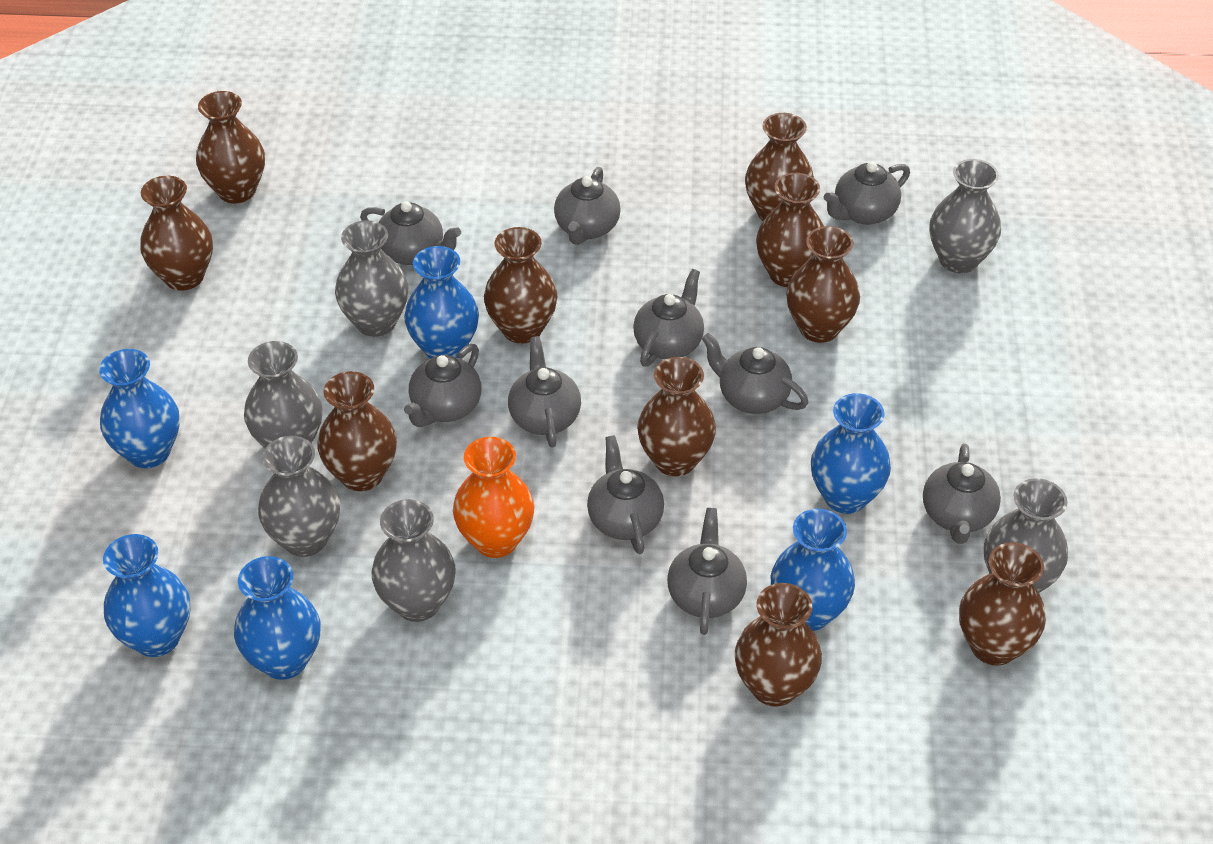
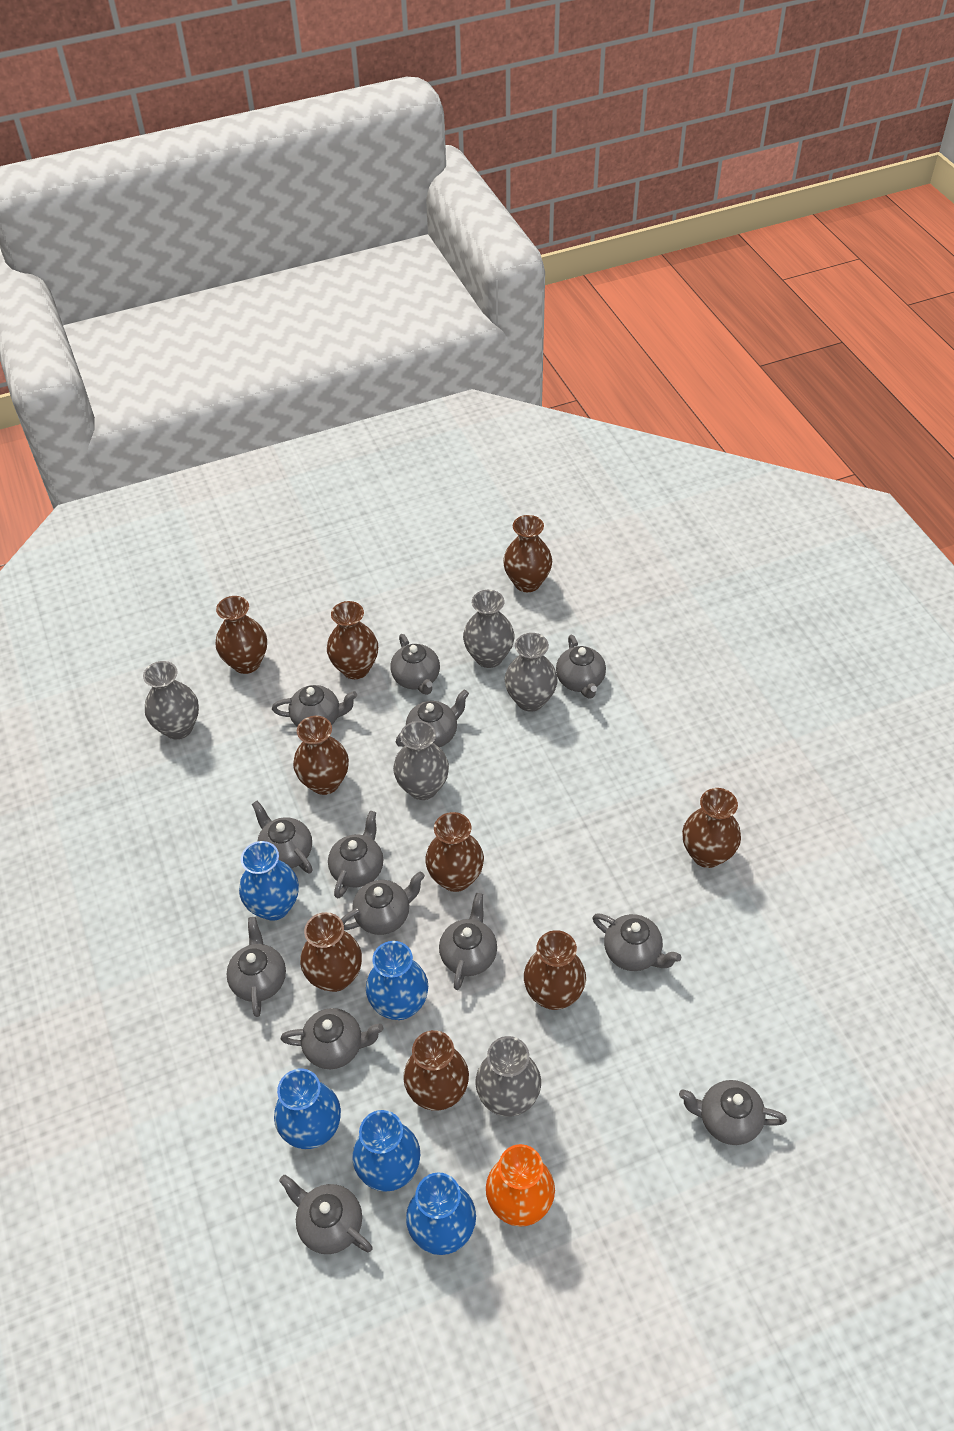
blue vase: 6 -> 5
brown vase: 10 -> 9
grey teapot: 10 -> 13
grey vase: 6 -> 5

